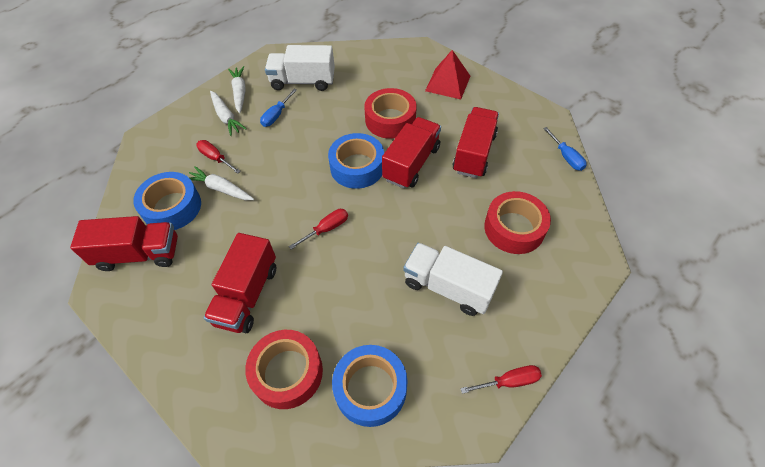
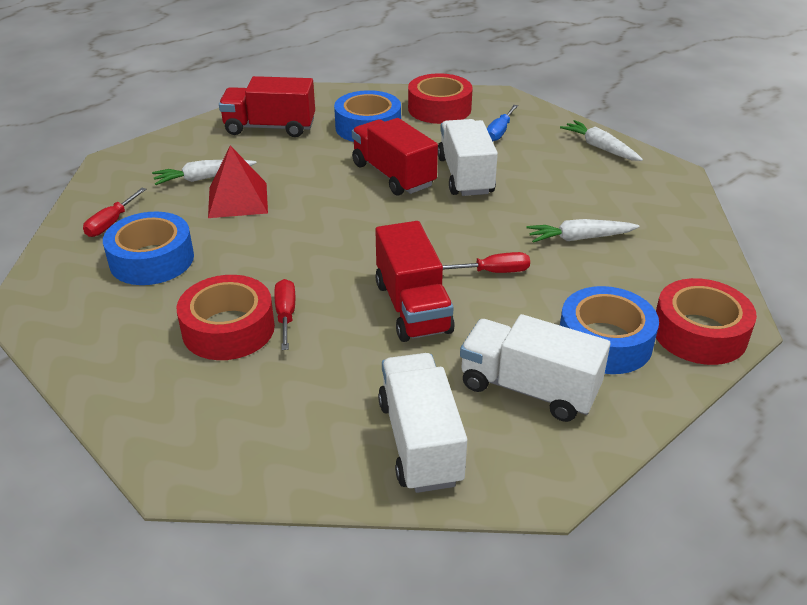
blue screwdriver: 2 -> 1
red truck: 4 -> 3
white truck: 2 -> 3

